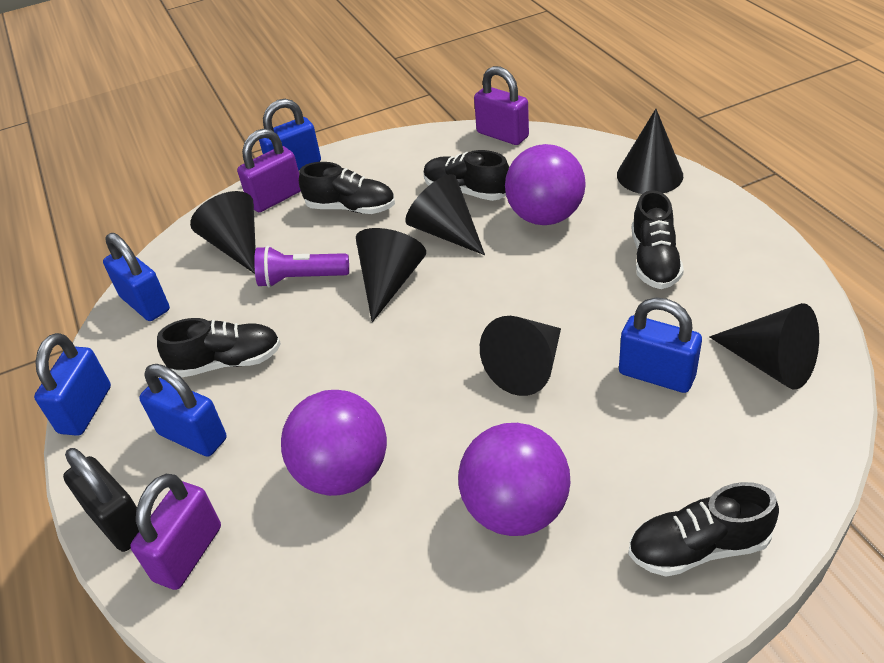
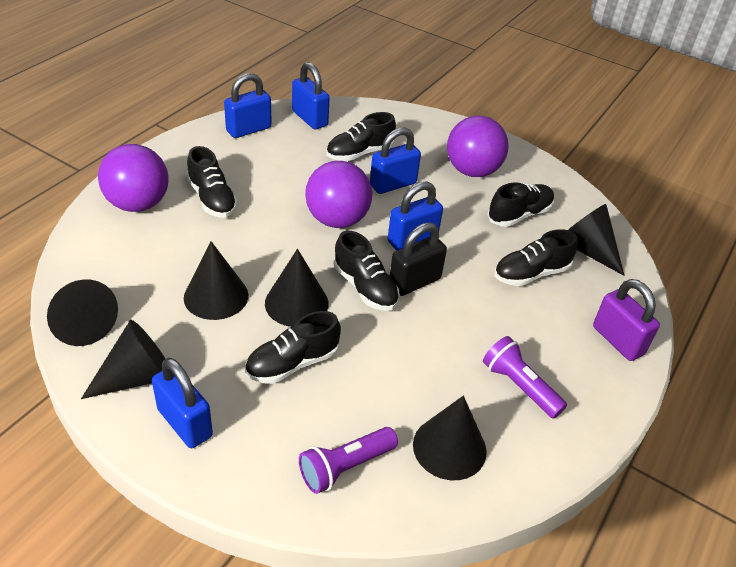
black shoe: 5 -> 6
purple flashlight: 1 -> 2
purple padlock: 3 -> 1

